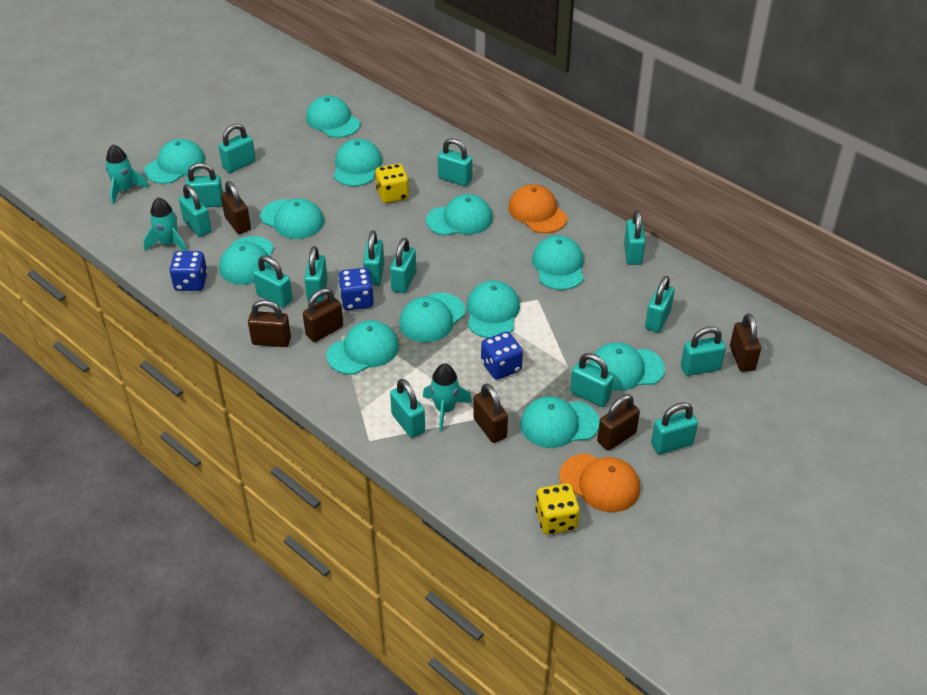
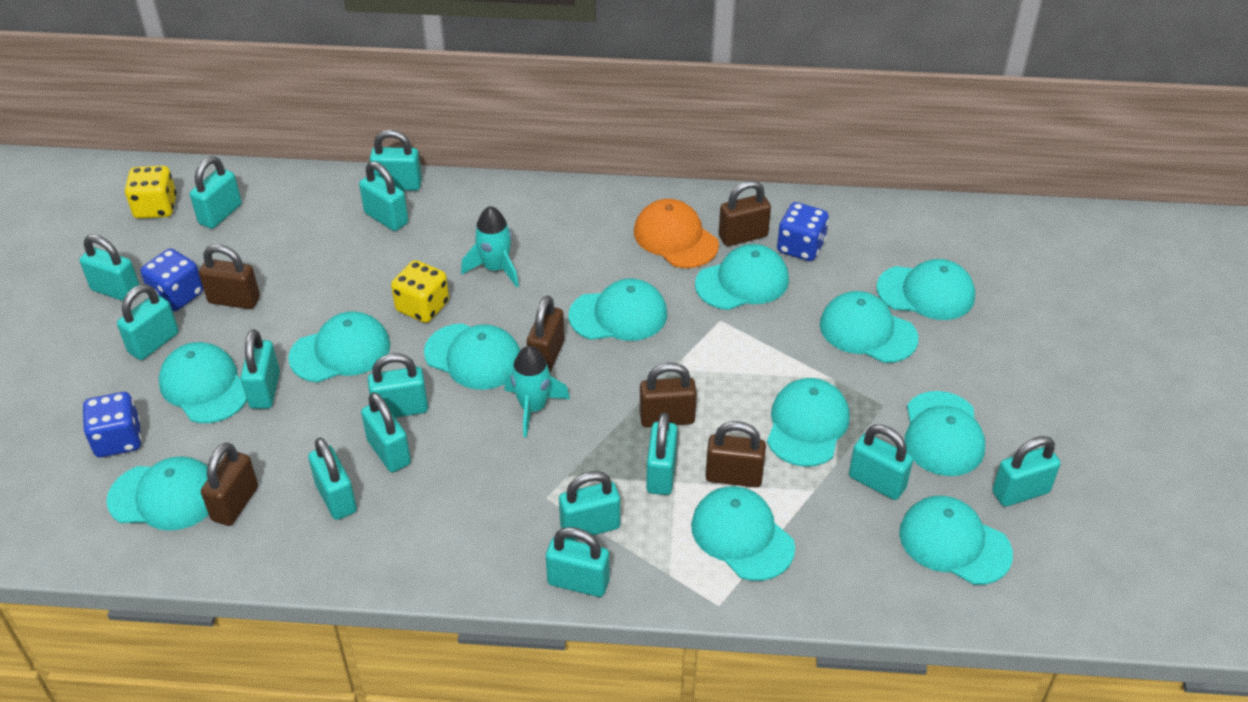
orange cap: 2 -> 1
turquoise rocket: 3 -> 2

